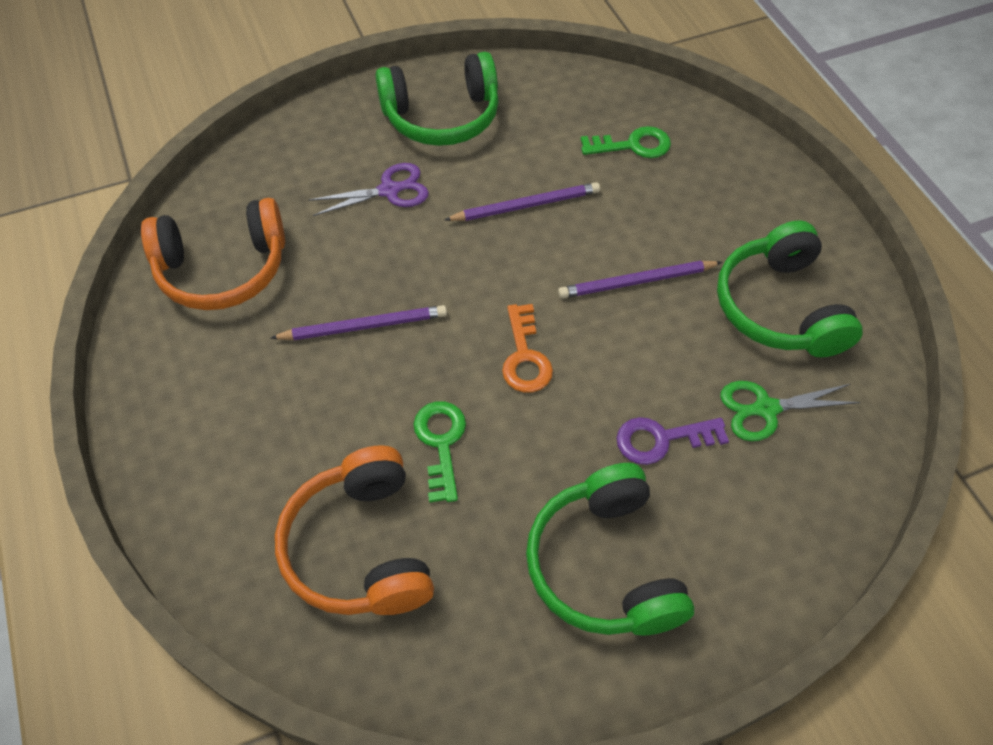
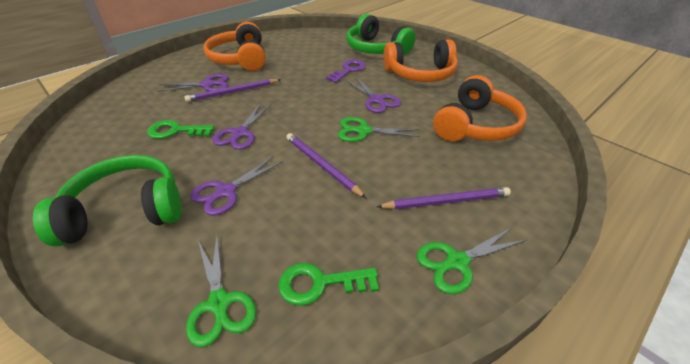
green headphones: 3 -> 2
green scissors: 1 -> 3
orange headphones: 2 -> 3
orange key: 1 -> 0
purple scissors: 1 -> 4

